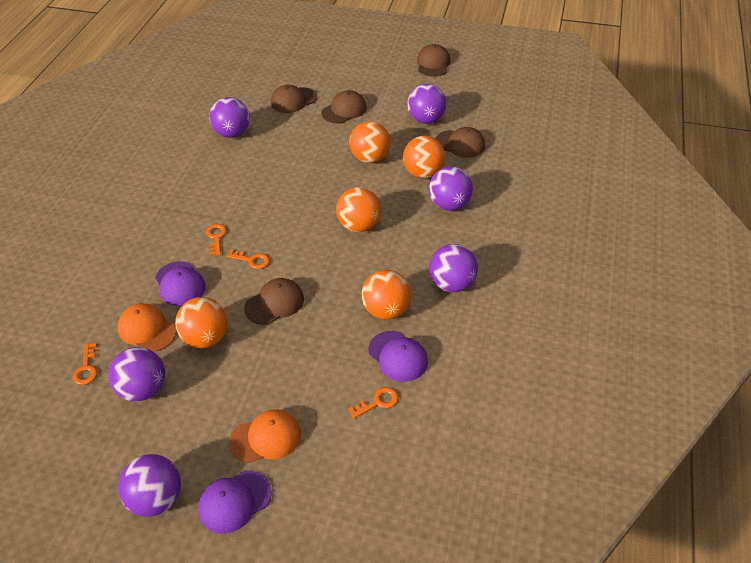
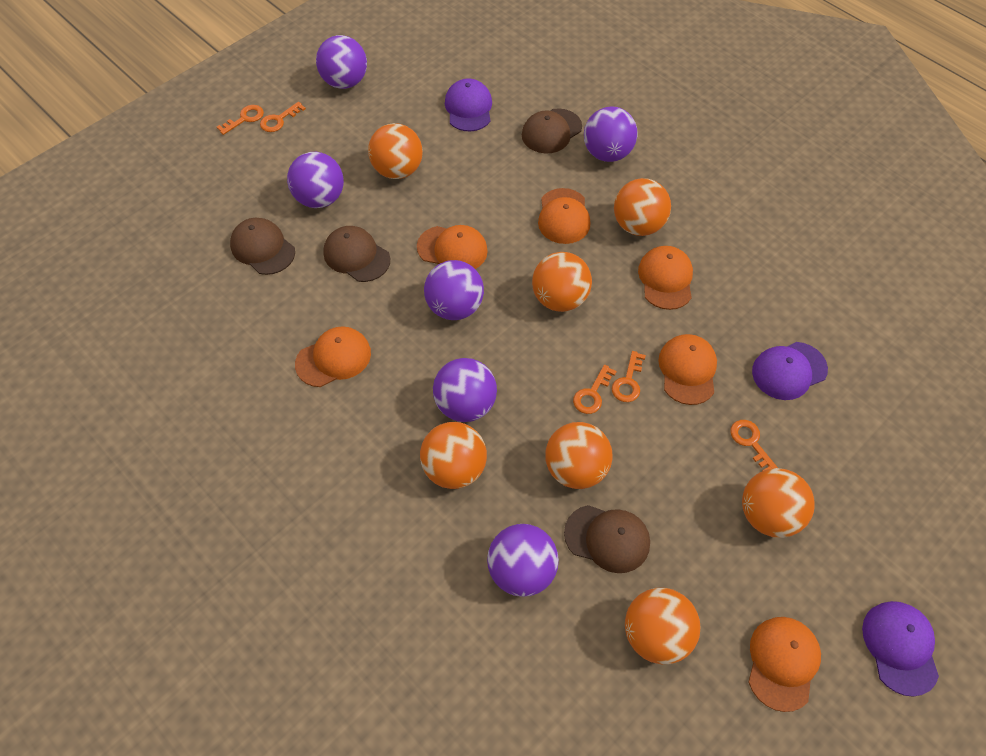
brown cap: 5 -> 4
orange ball: 5 -> 7
orange cap: 2 -> 6
orange key: 4 -> 5

